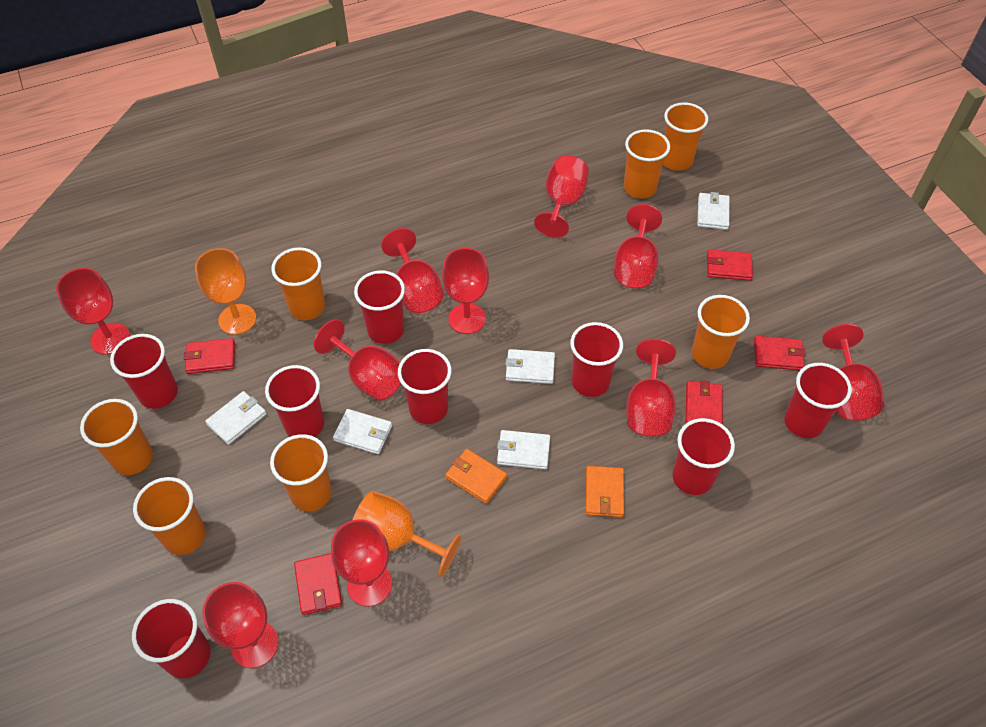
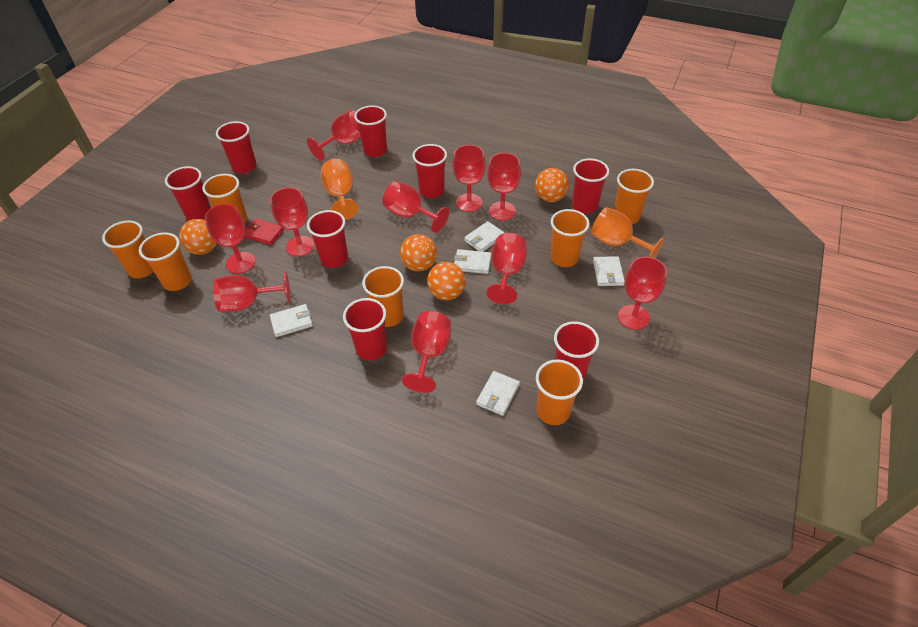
orange ball: 0 -> 4
orange wallet: 2 -> 0
red wallet: 5 -> 1

